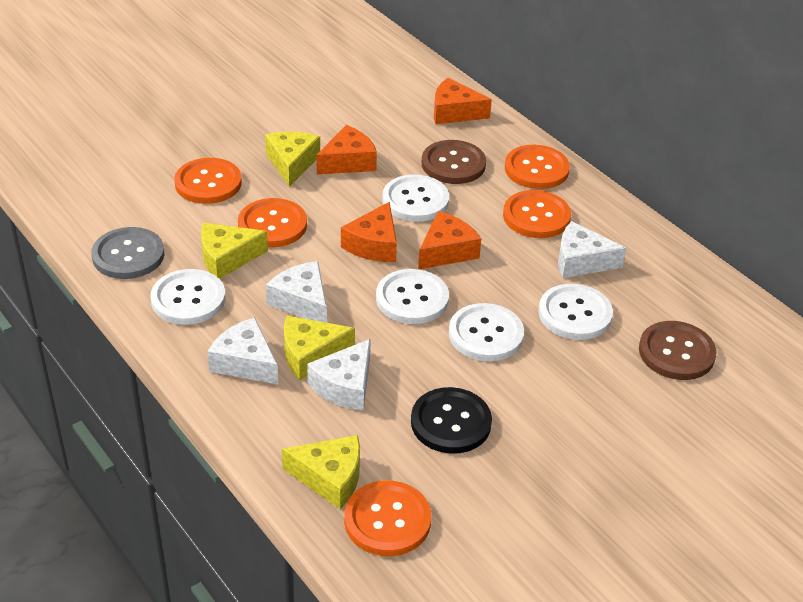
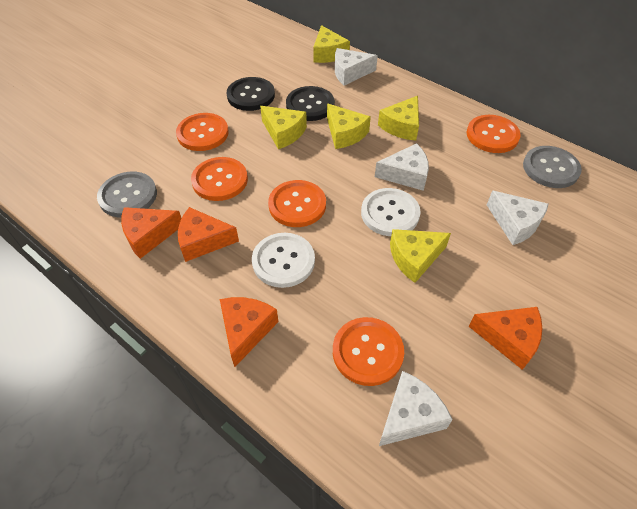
black button: 1 -> 2
brown button: 2 -> 0
grey button: 1 -> 2
white button: 5 -> 2
yellow cheese: 4 -> 5

